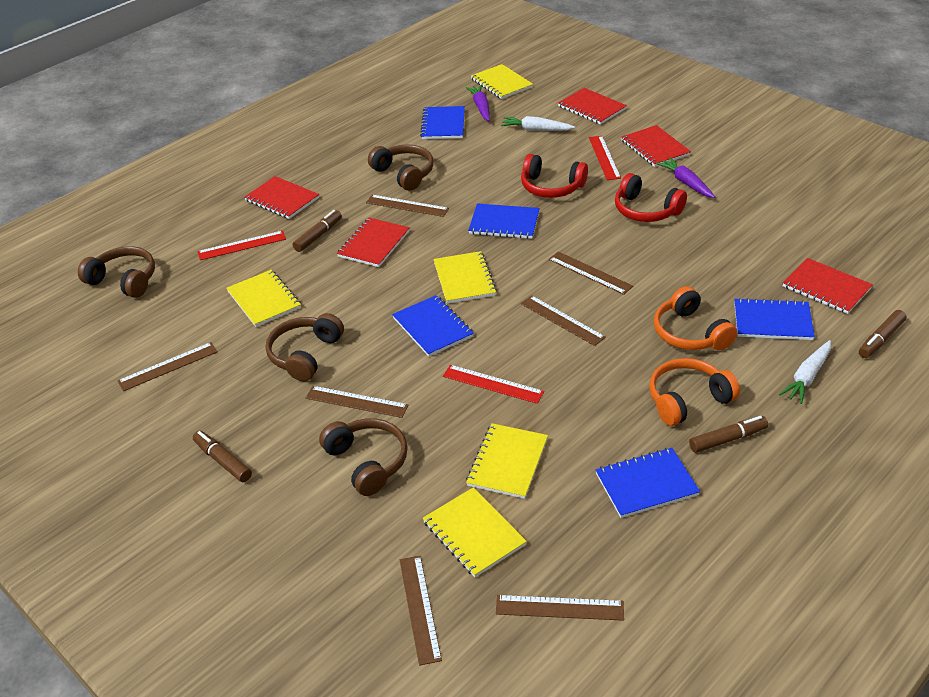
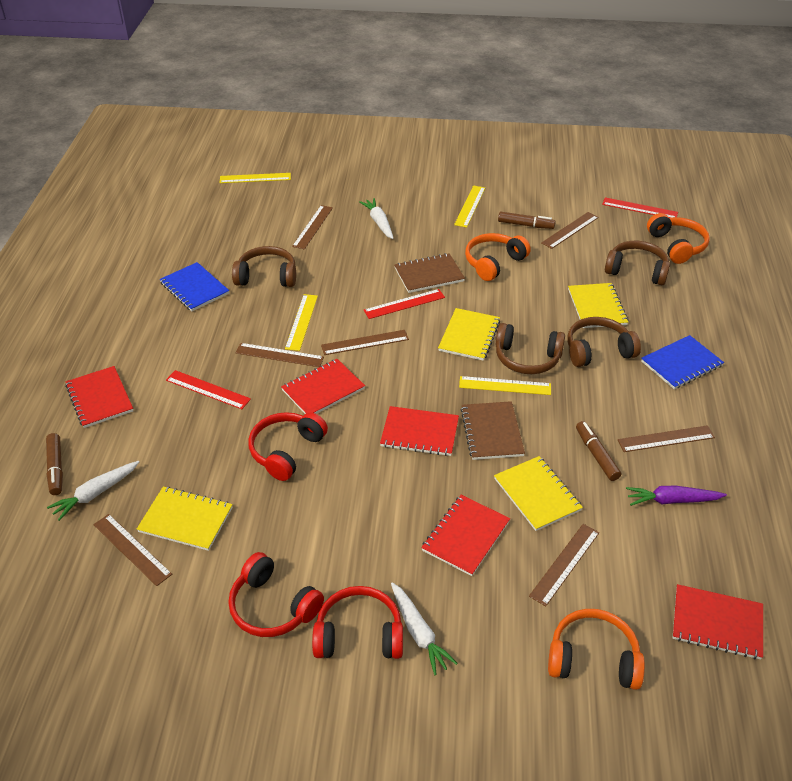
blue notebook: 5 -> 2
brown marker: 4 -> 3
brown notebook: 0 -> 2
orange headphones: 2 -> 3
purple carrot: 2 -> 1
red headphones: 2 -> 3
white carrot: 2 -> 3
yellow notebook: 5 -> 4
yellow ruler: 0 -> 4

